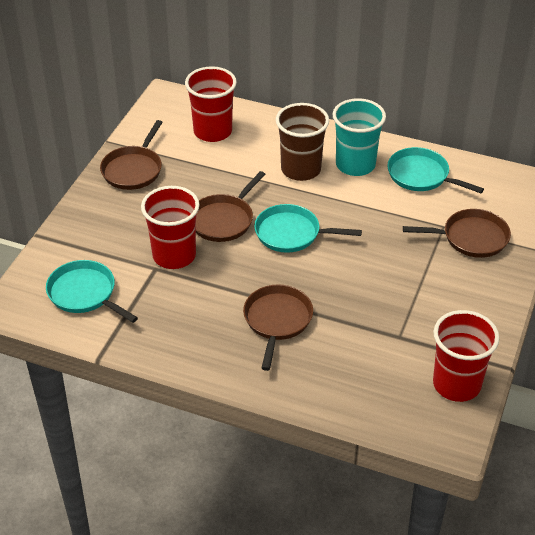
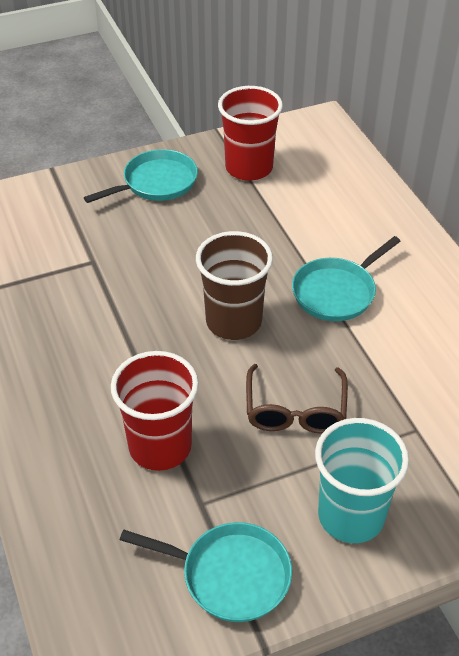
brown glasses: 0 -> 1
brown pan: 4 -> 0
red cup: 3 -> 2

